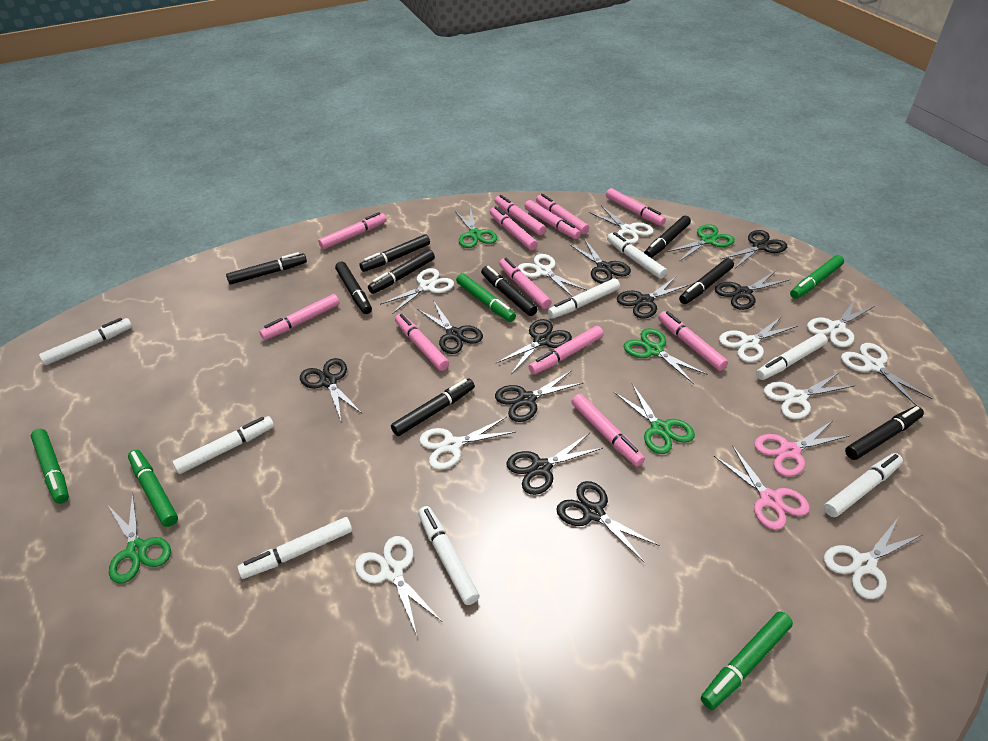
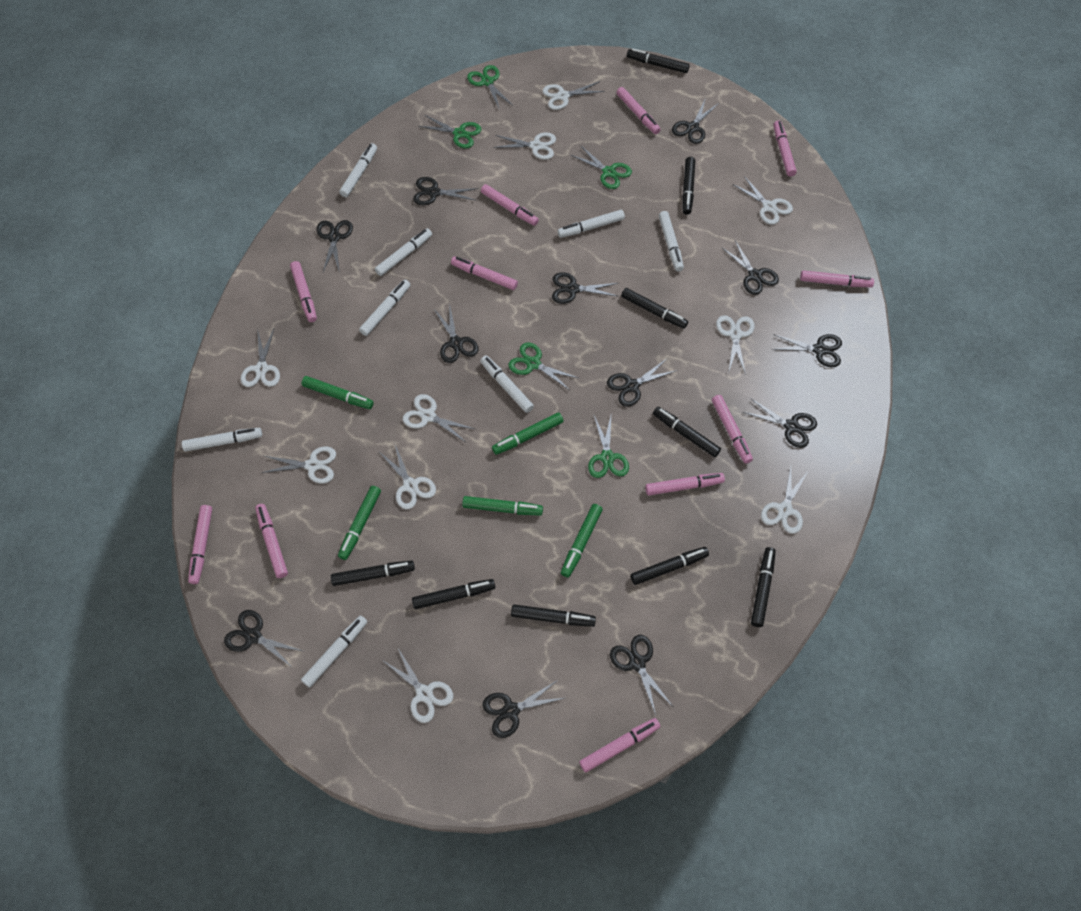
black scissors: 10 -> 12
pink marker: 12 -> 11
pink scissors: 2 -> 0

